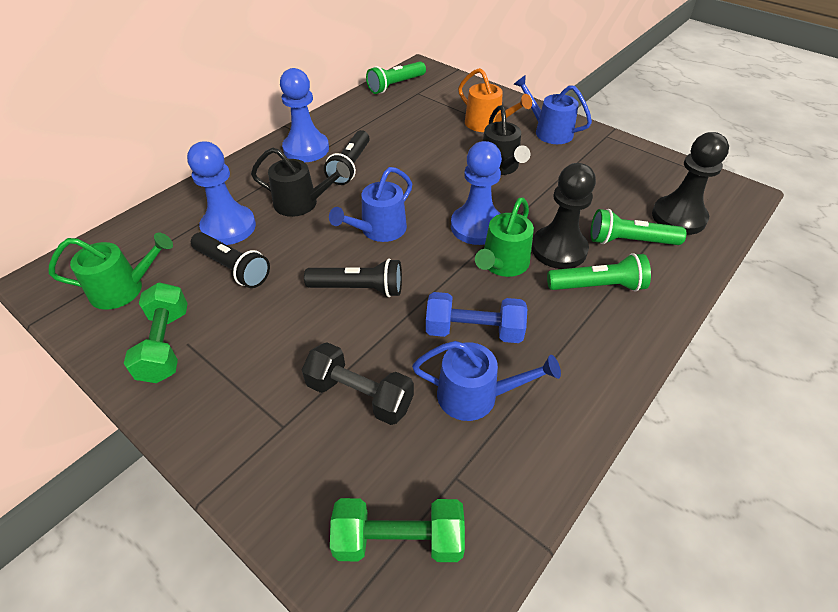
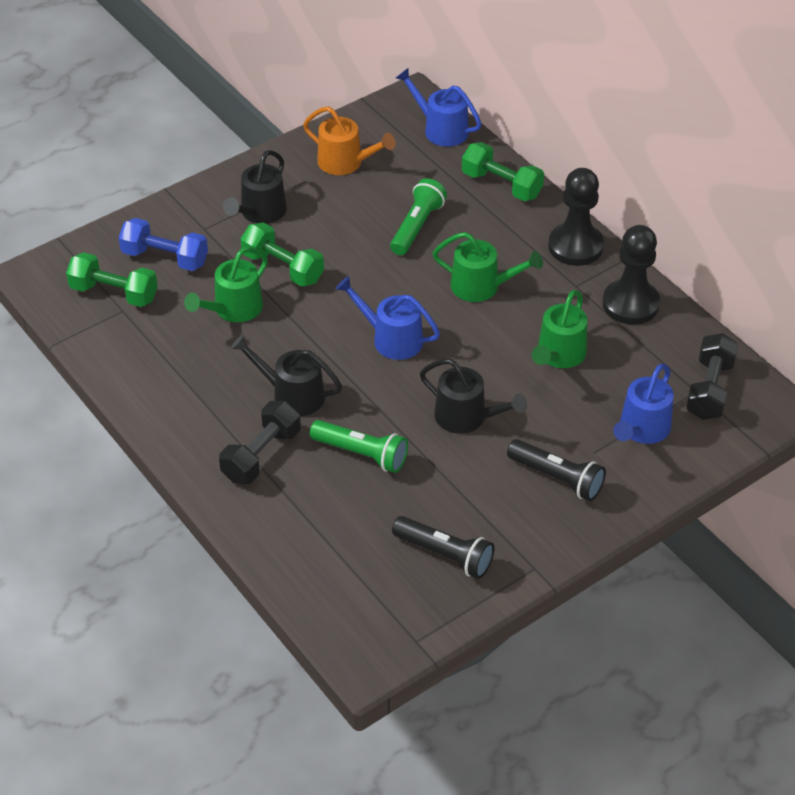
black dumbbell: 1 -> 2
black flashlight: 3 -> 2
black watering can: 2 -> 3
blue pawn: 3 -> 0
green dumbbell: 2 -> 3
green flashlight: 3 -> 2
green watering can: 2 -> 3

